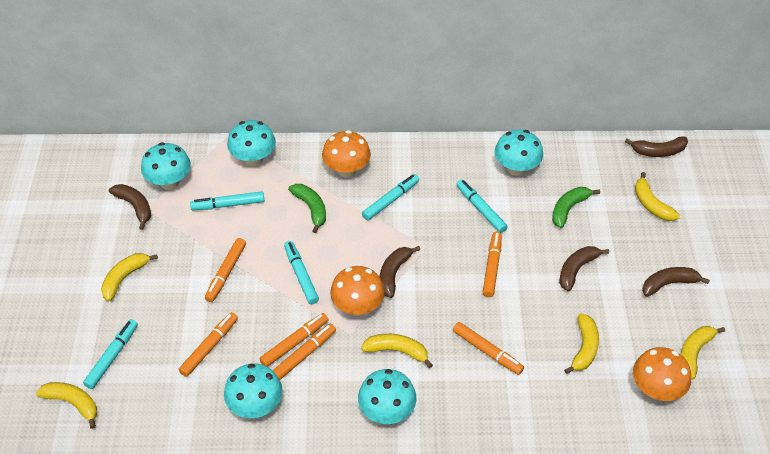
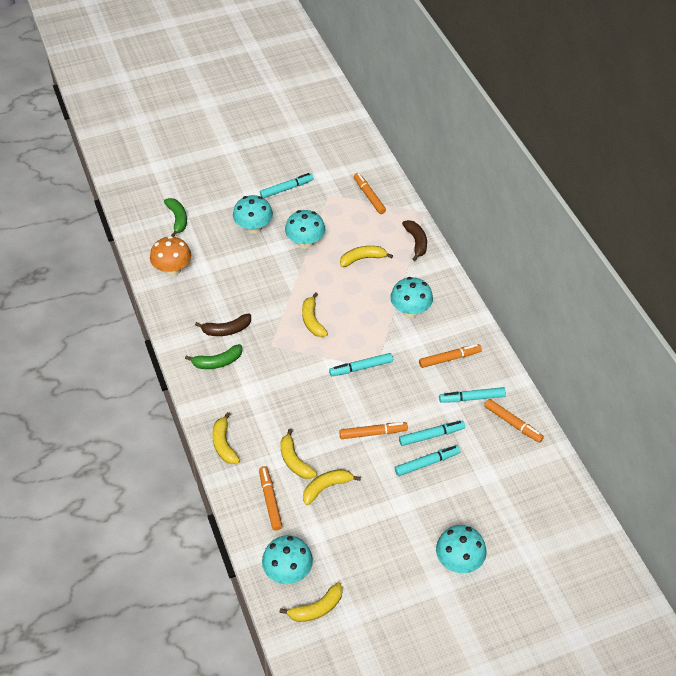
brown banana: 5 -> 2
orange marker: 6 -> 5
orange mushroom: 3 -> 1

